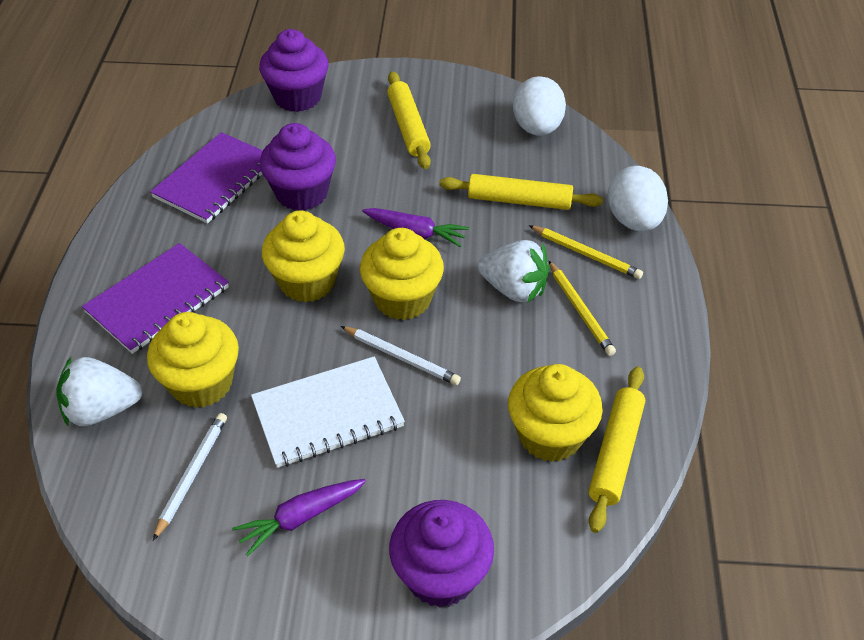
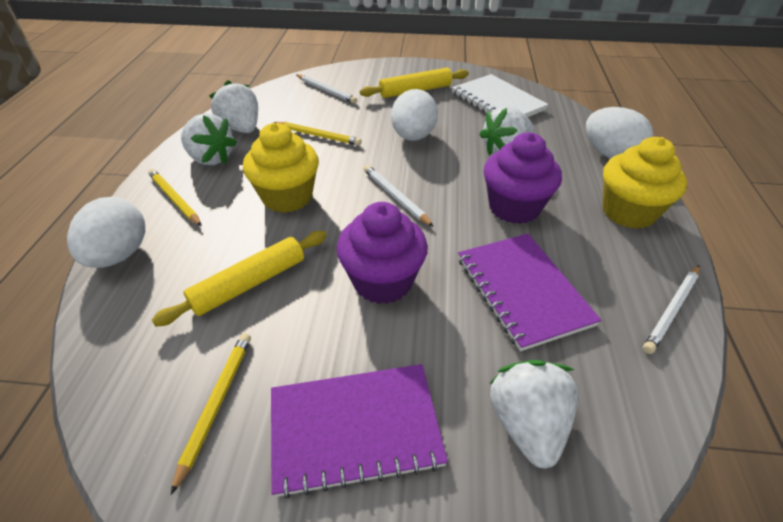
purple carrot: 2 -> 0
purple cupcake: 3 -> 2
white egg: 2 -> 3
white pencil: 2 -> 3
white strawberry: 2 -> 4
yellow cupcake: 4 -> 2
yellow pencil: 2 -> 3
yellow rolling pin: 3 -> 2

